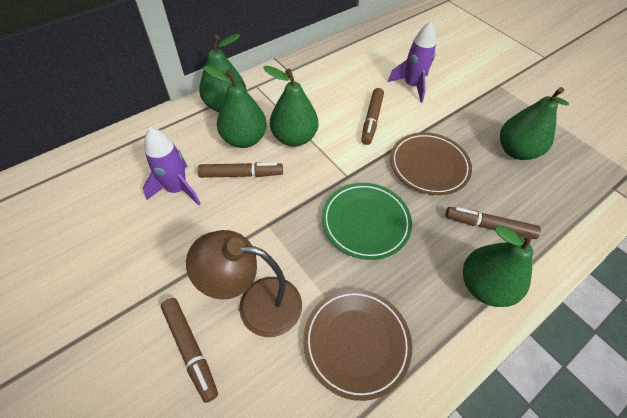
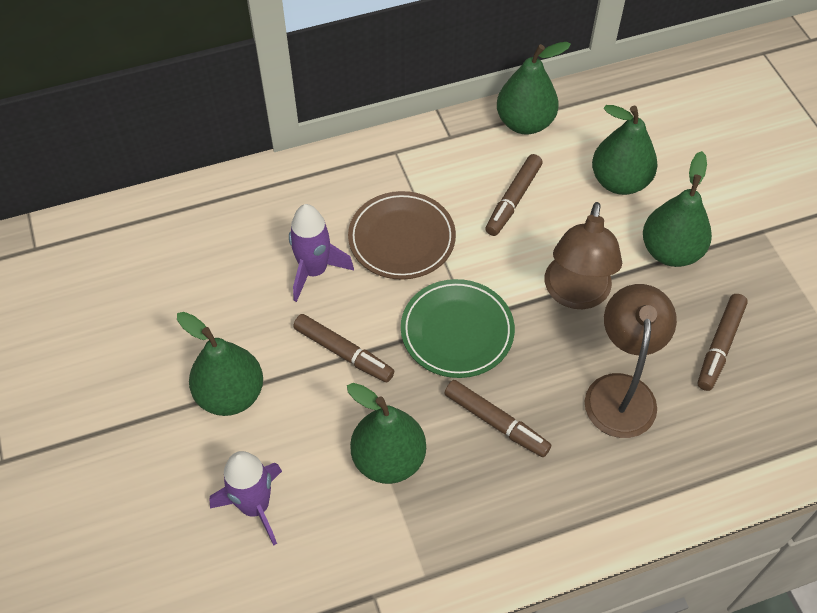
brown lamp: 1 -> 2
brown plate: 2 -> 1

